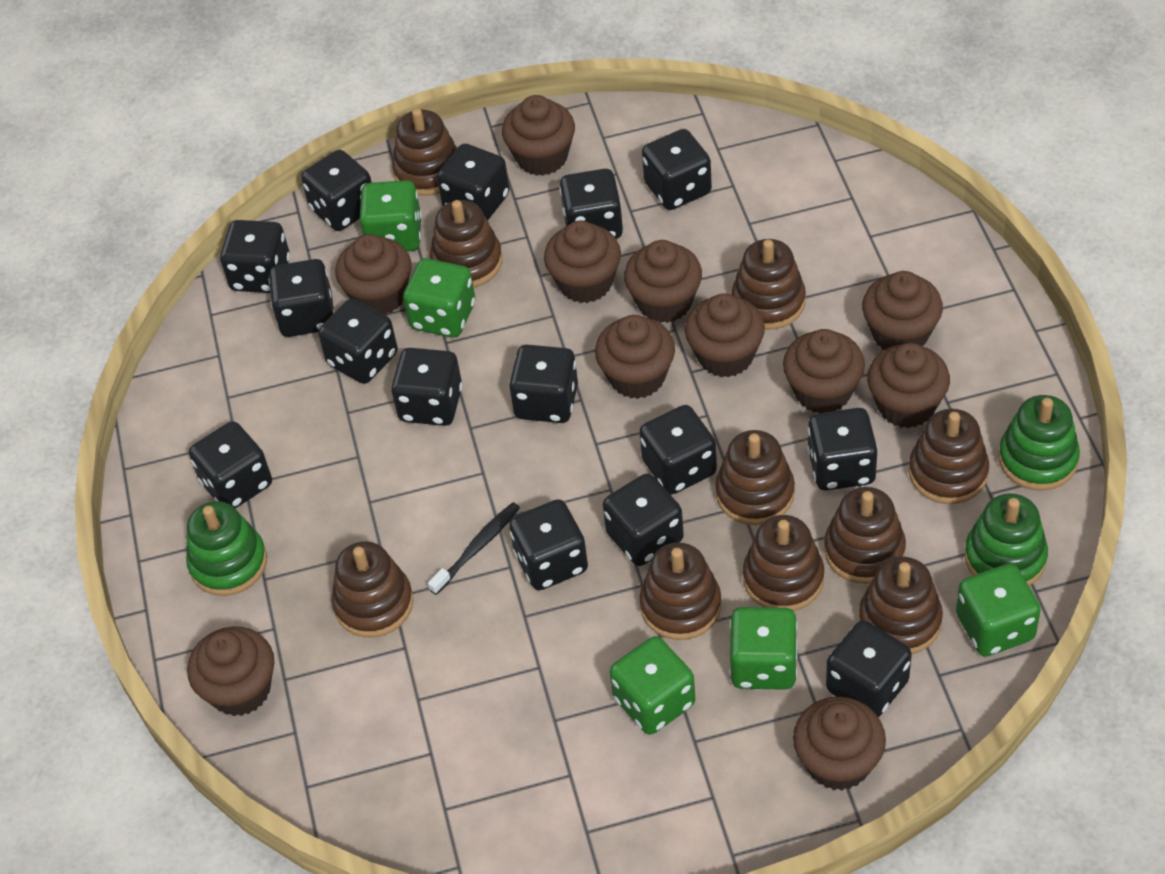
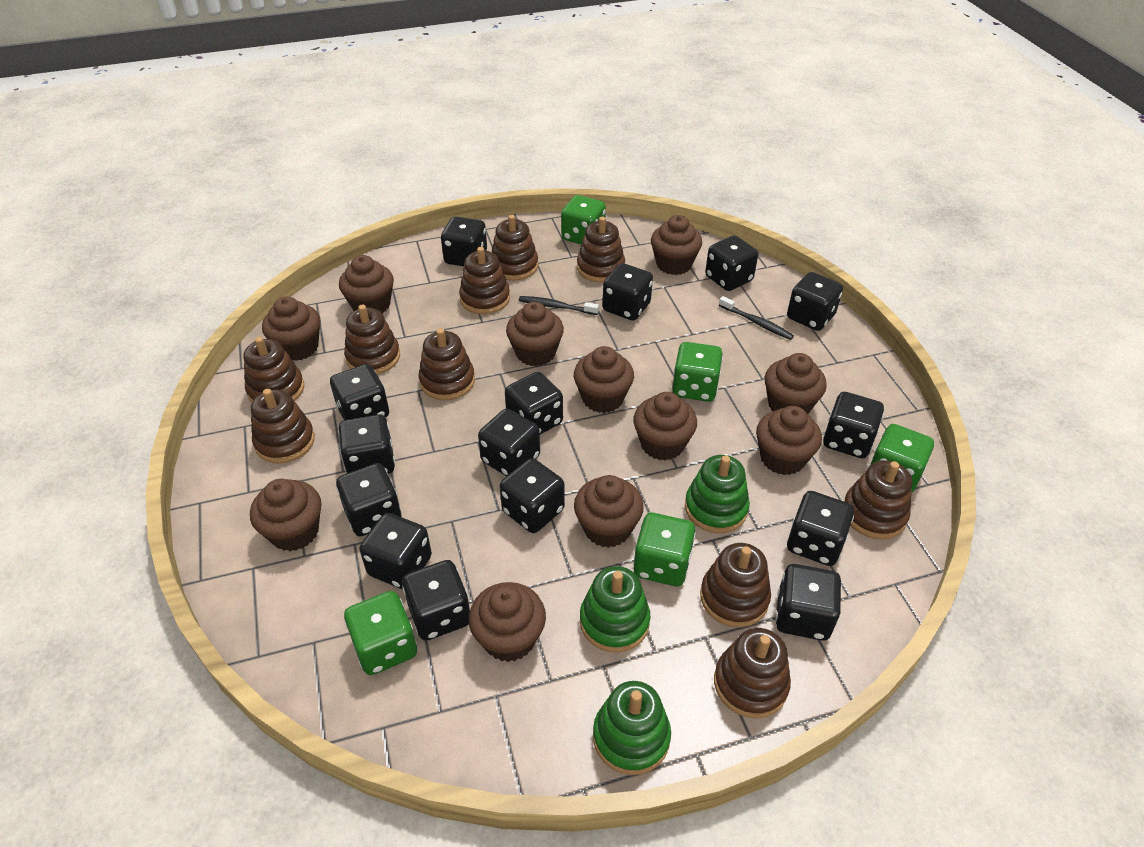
black toothbrush: 1 -> 2

